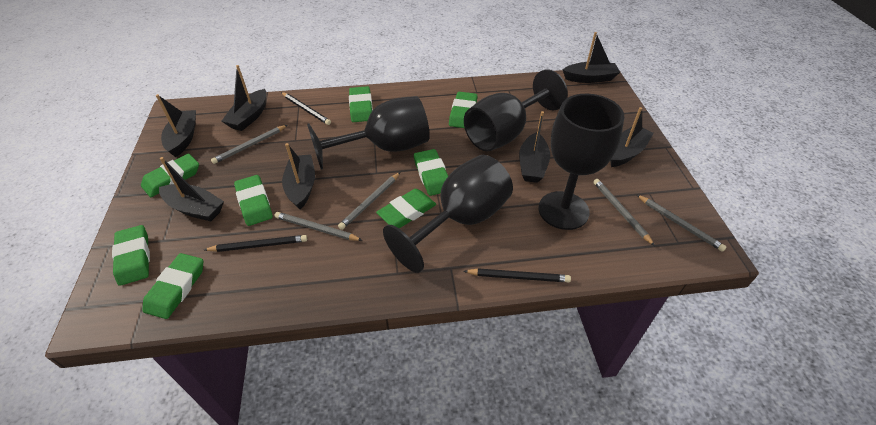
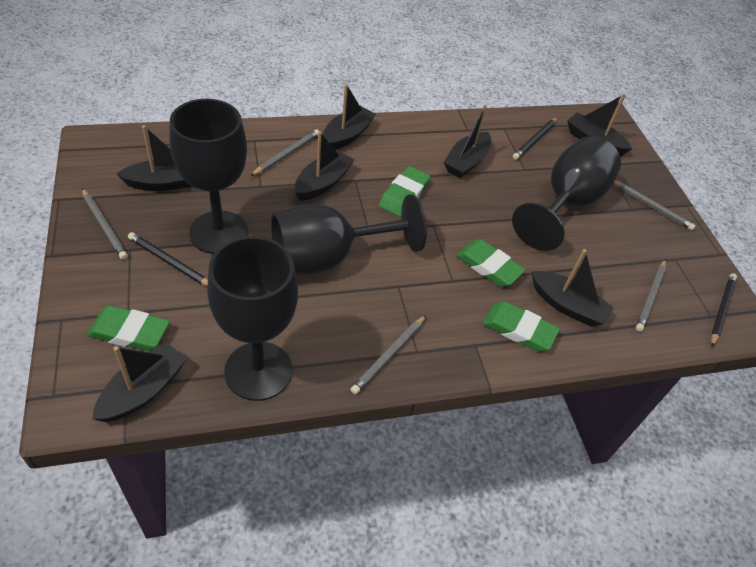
green eraser: 8 -> 4

